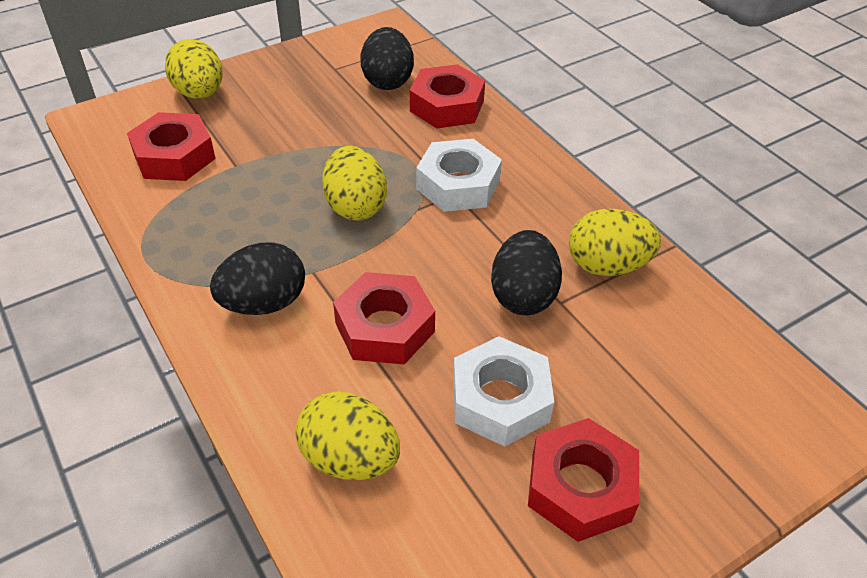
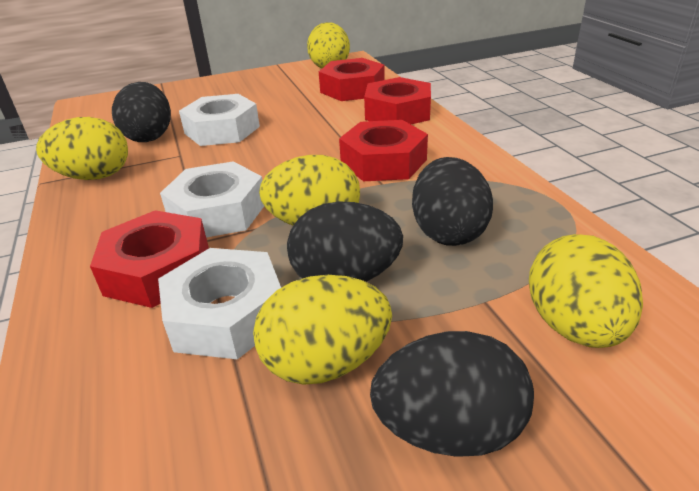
black egg: 3 -> 4
white nut: 2 -> 3
yellow egg: 4 -> 5

